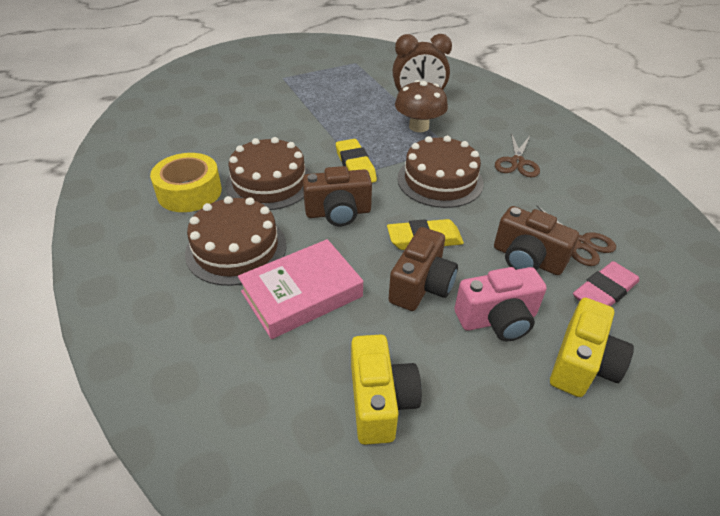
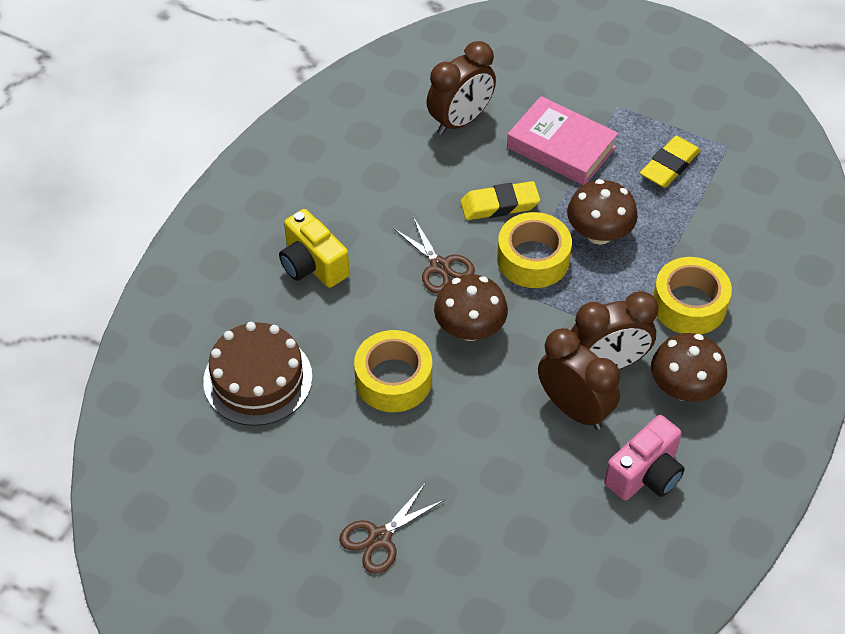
brown cake: 3 -> 1
brown camera: 3 -> 0
brown clock: 1 -> 3
brown mushroom: 1 -> 3
pink eraser: 1 -> 0
yellow camera: 2 -> 1
yellow tape: 1 -> 3

